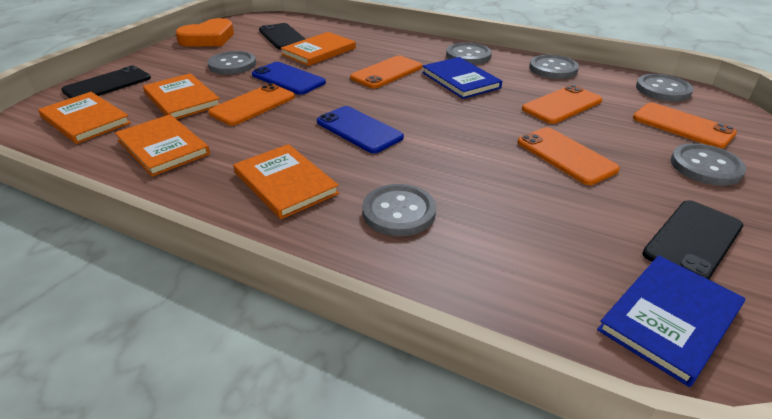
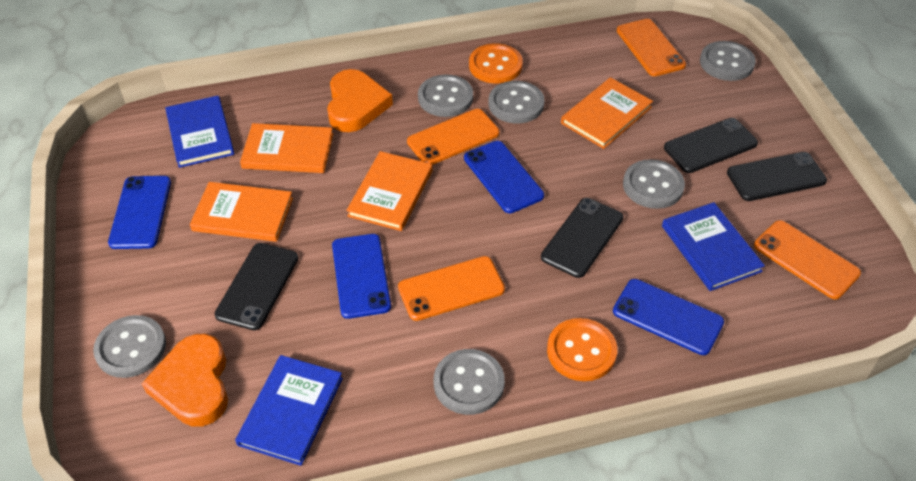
black phone: 3 -> 4
blue book: 2 -> 3
blue phone: 2 -> 4
orange book: 5 -> 4
orange button: 0 -> 2
orange heart: 1 -> 2
orange phone: 5 -> 4

